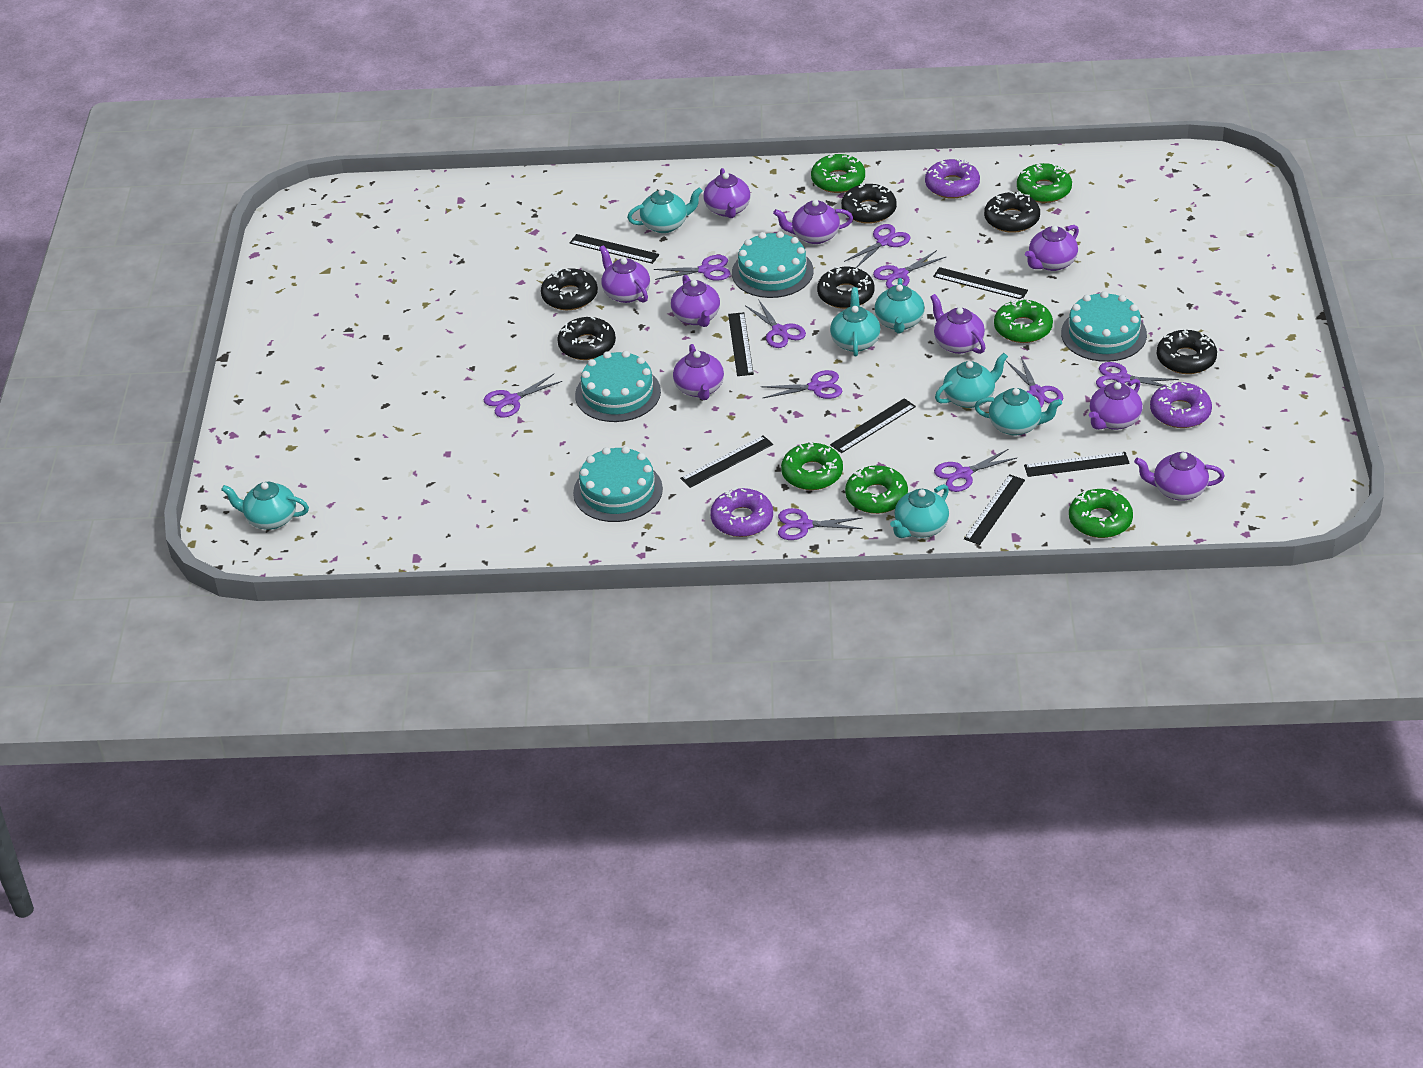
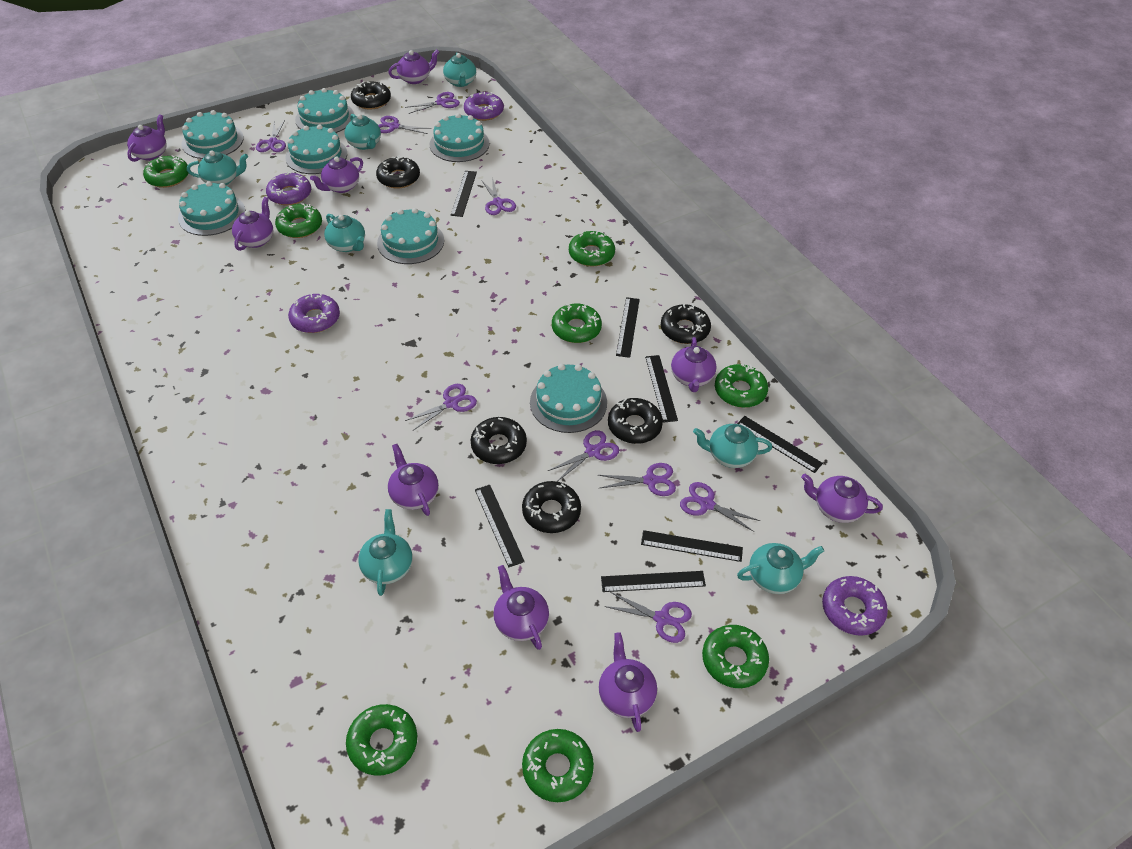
green donut: 6 -> 8
purple donut: 3 -> 4
purple scissors: 10 -> 9
turquoise cake: 4 -> 7

